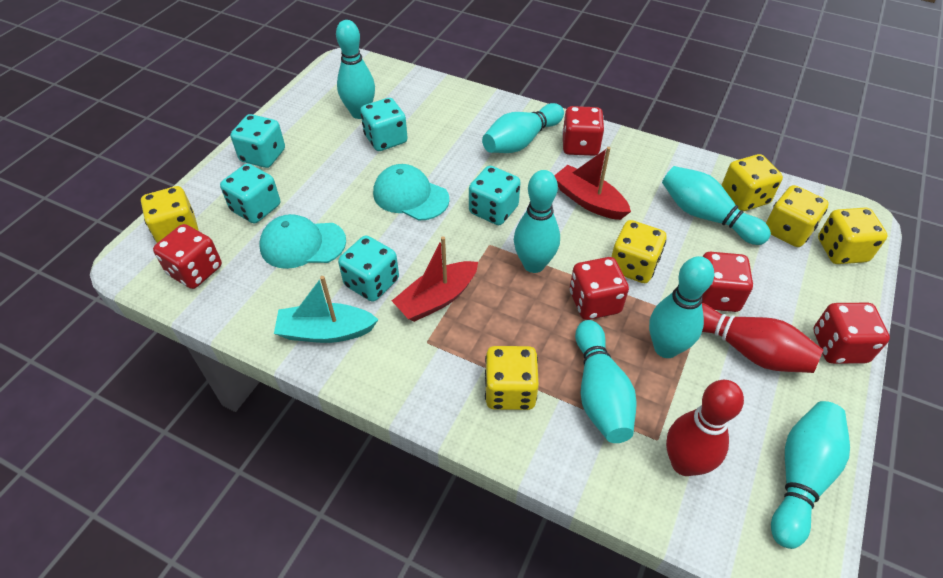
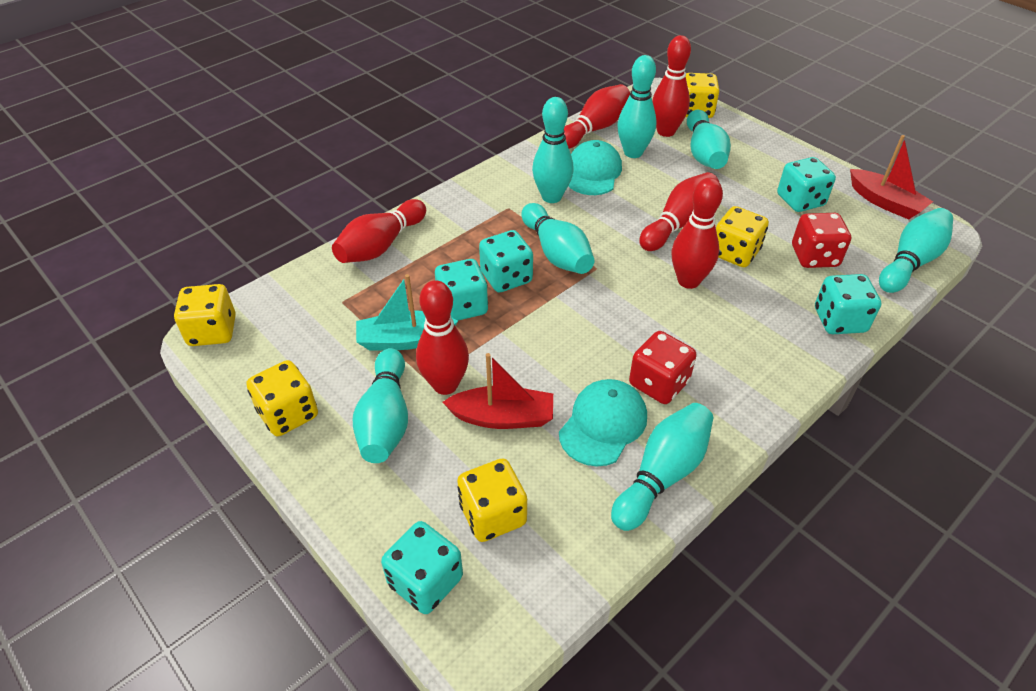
red bowling pin: 2 -> 6
red dice: 5 -> 2
yellow dice: 6 -> 5

